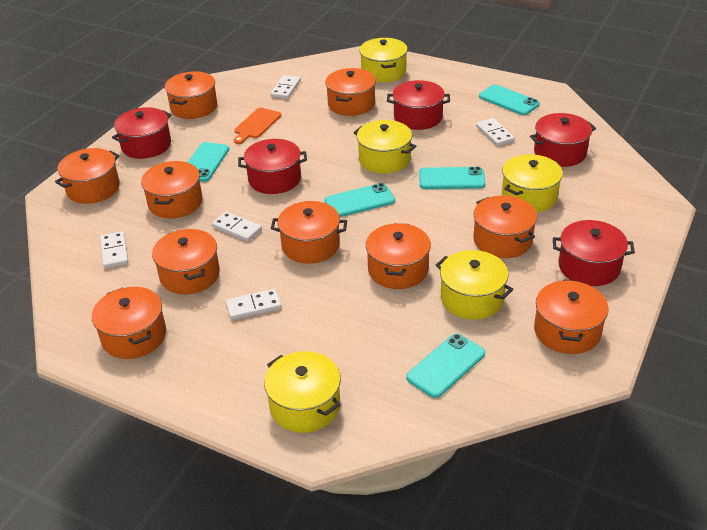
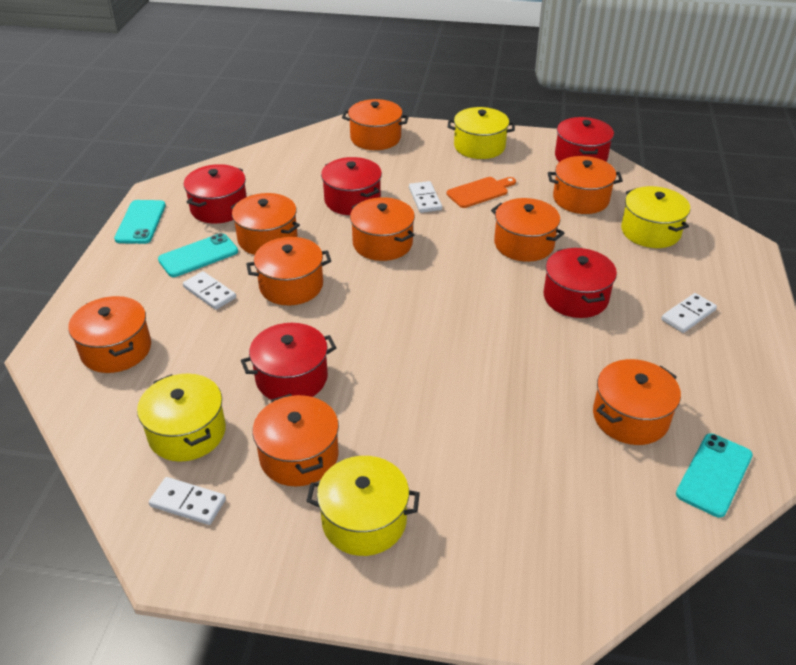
orange pot: 10 -> 9
turquoise phone: 5 -> 3
white domino: 5 -> 4
yellow pot: 5 -> 4

